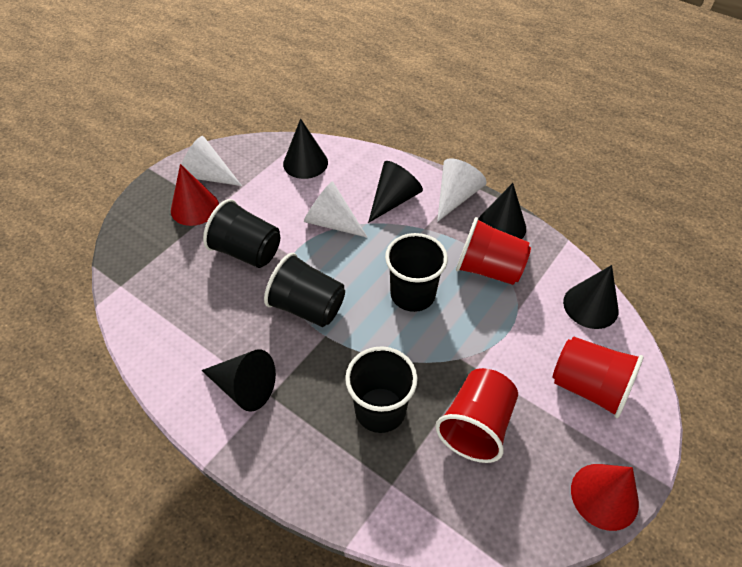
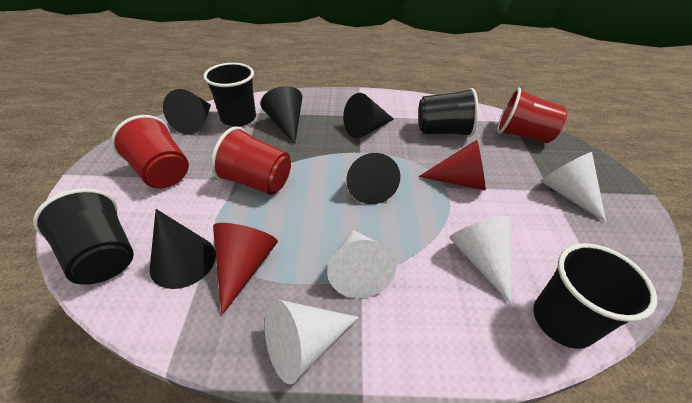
white cone: 3 -> 4

